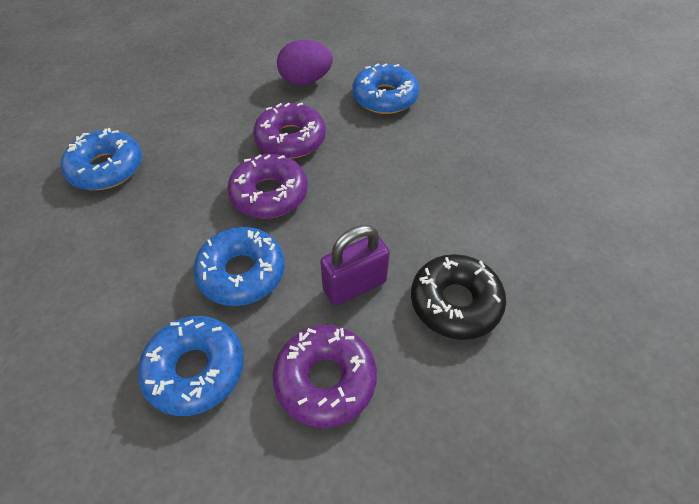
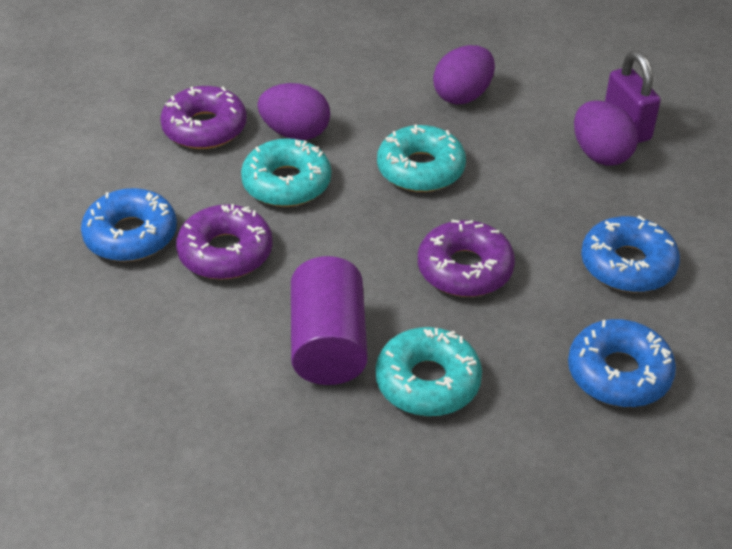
black donut: 1 -> 0
blue donut: 4 -> 3
purple cylinder: 0 -> 1
purple egg: 1 -> 3
turquoise donut: 0 -> 3

